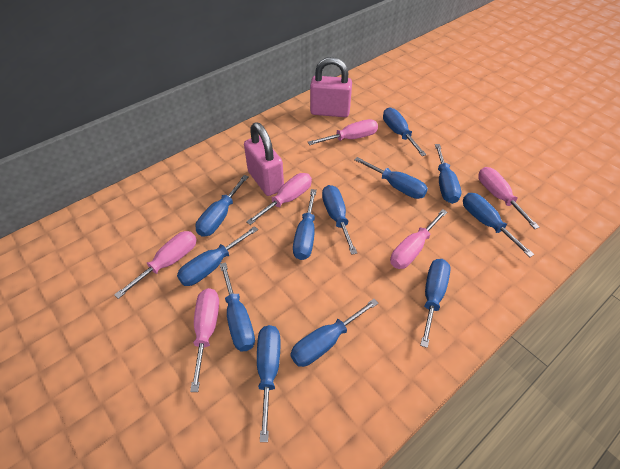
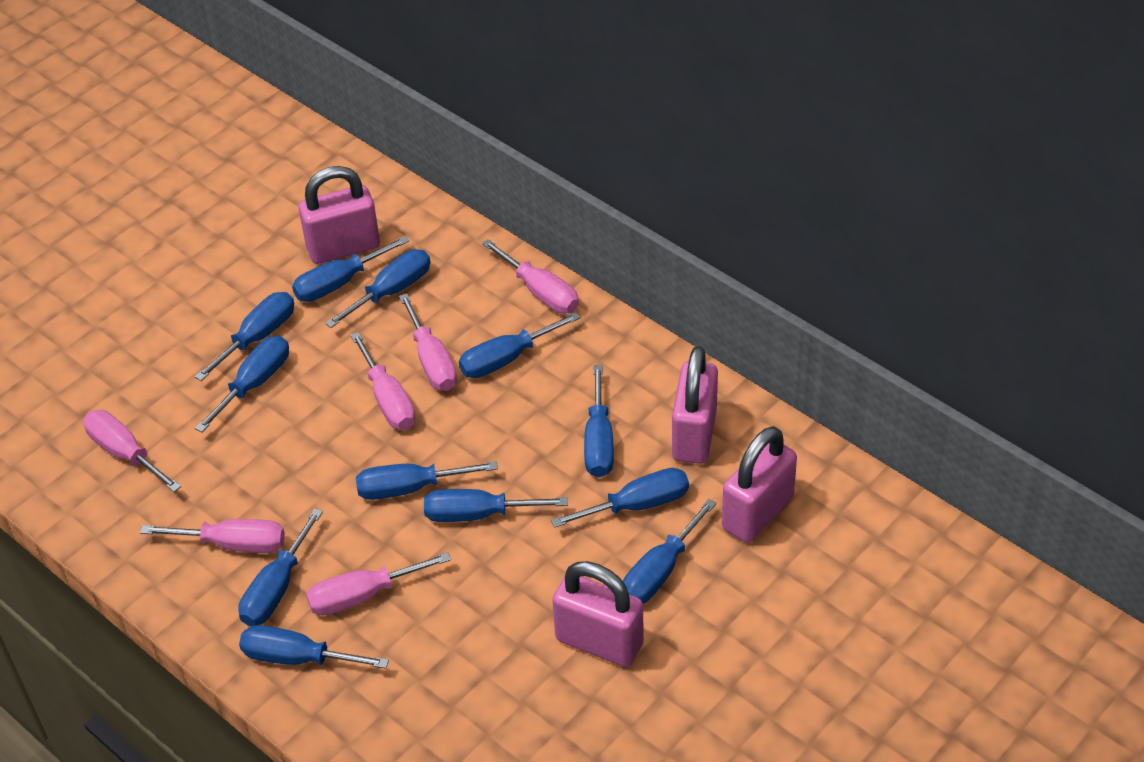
pink padlock: 2 -> 4

